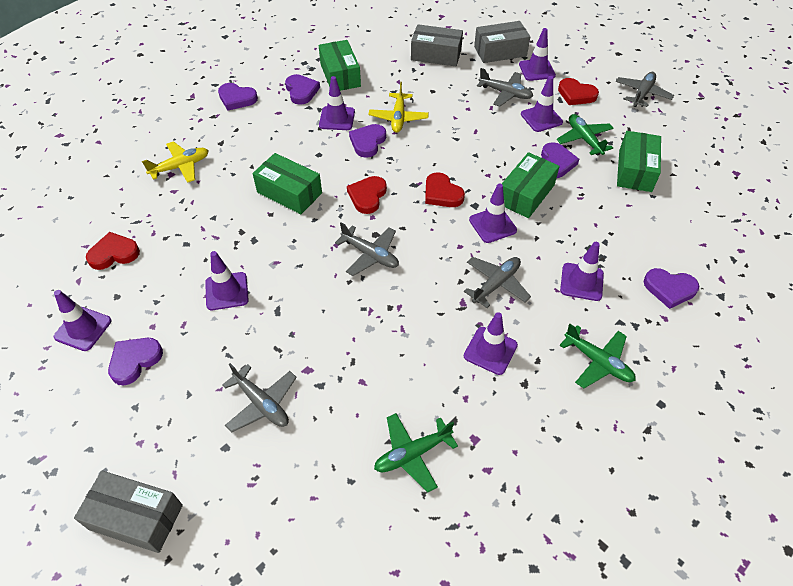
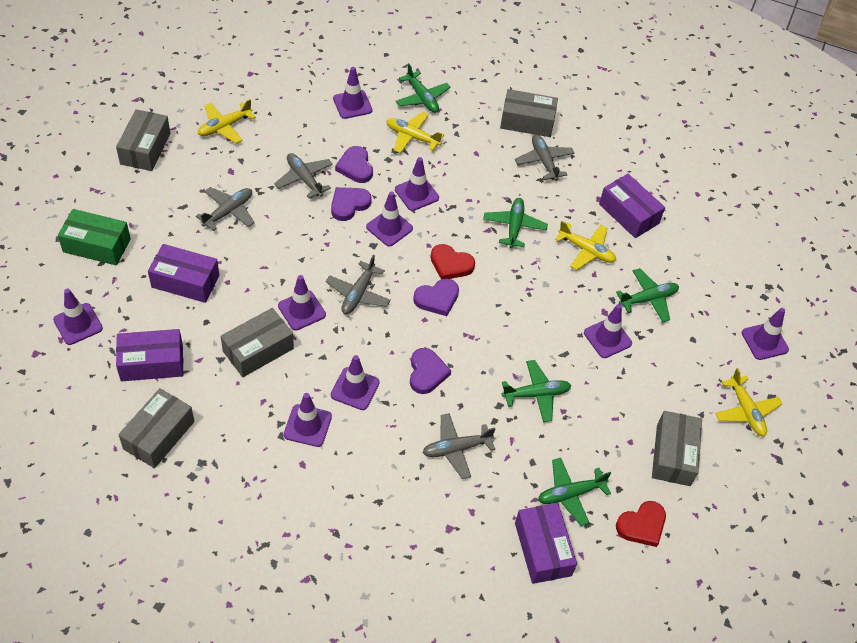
green box: 4 -> 1
green plane: 3 -> 5
grey box: 3 -> 5
purple box: 0 -> 4
purple heart: 6 -> 4
purple traffic cone: 8 -> 9
red heart: 4 -> 2
yellow plane: 2 -> 4

